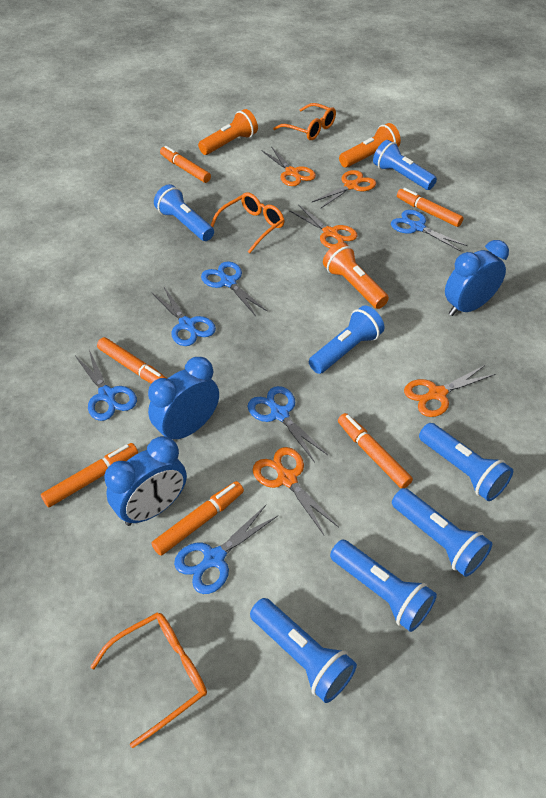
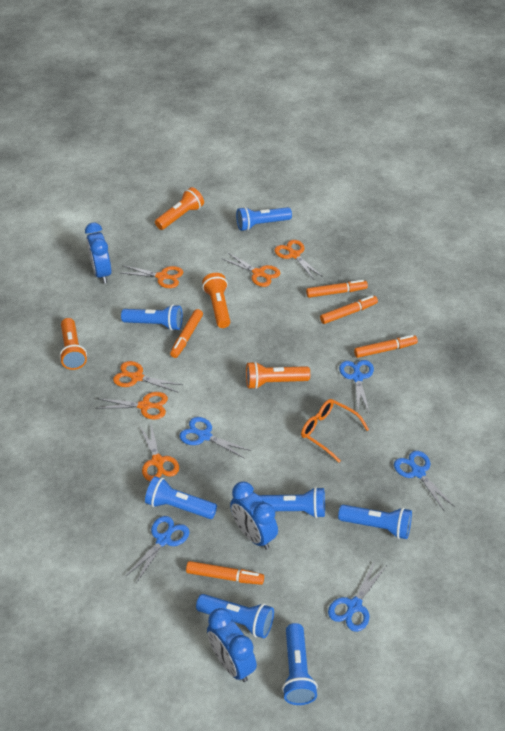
blue scissors: 6 -> 5
orange flashlight: 3 -> 4
orange glasses: 3 -> 1
orange marker: 6 -> 5
orange scissors: 5 -> 6

